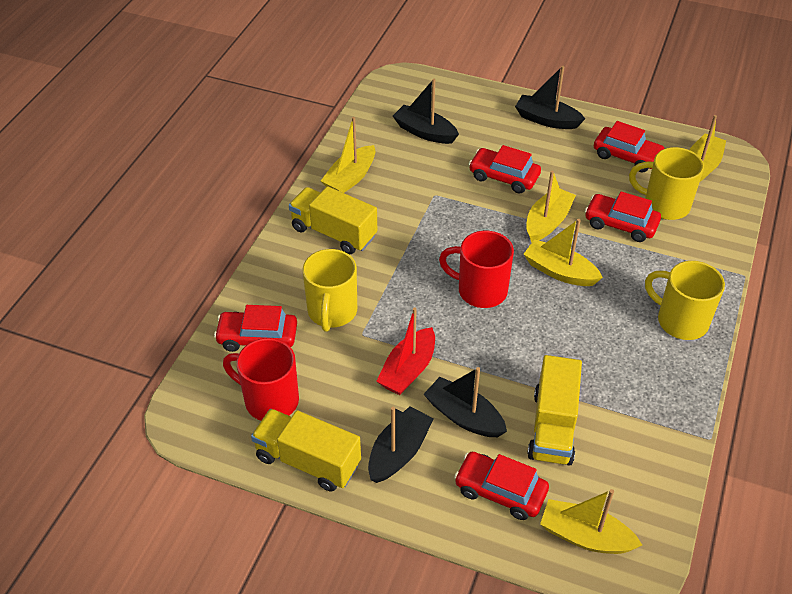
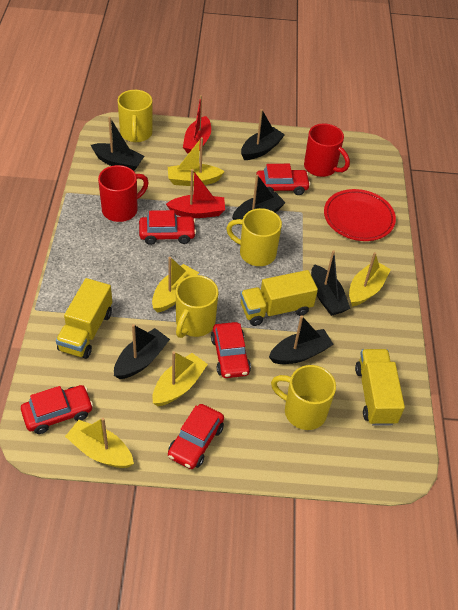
black boat: 4 -> 6
red boat: 1 -> 2
red plate: 0 -> 1
yellow mug: 3 -> 4

